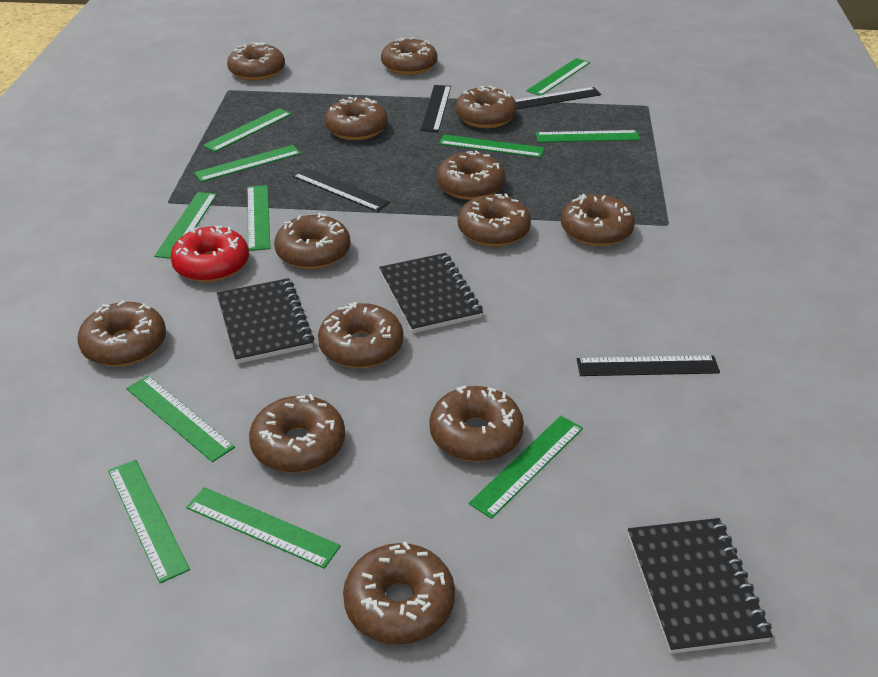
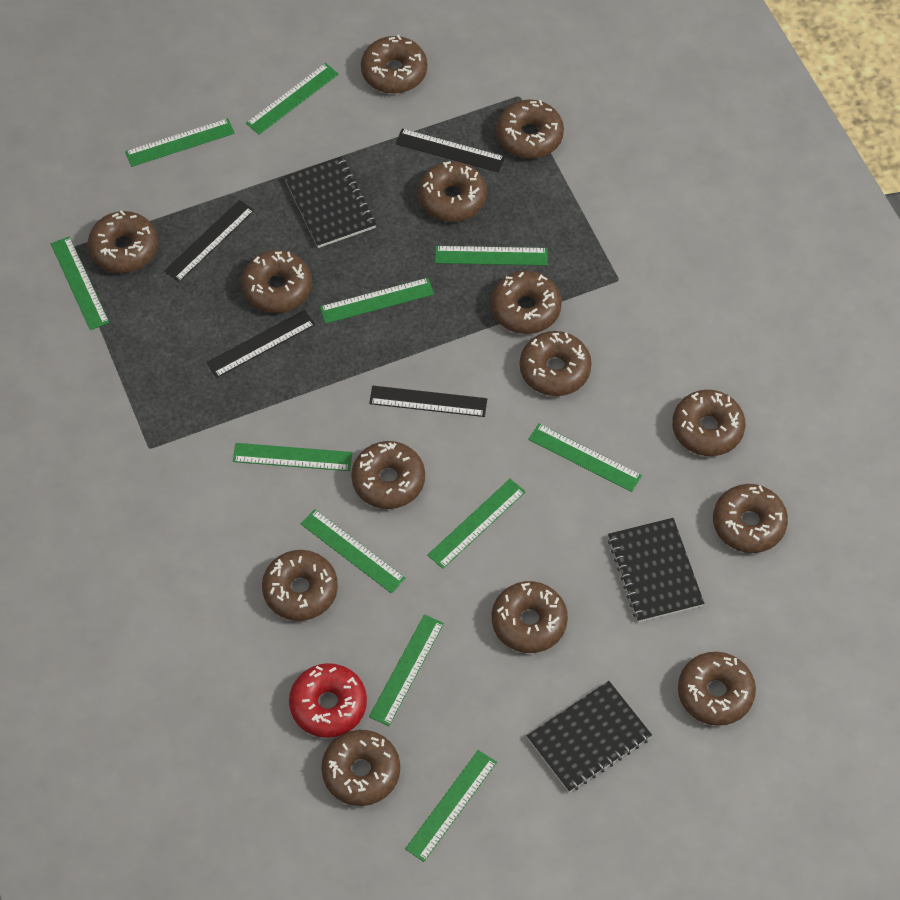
brown donut: 13 -> 14

